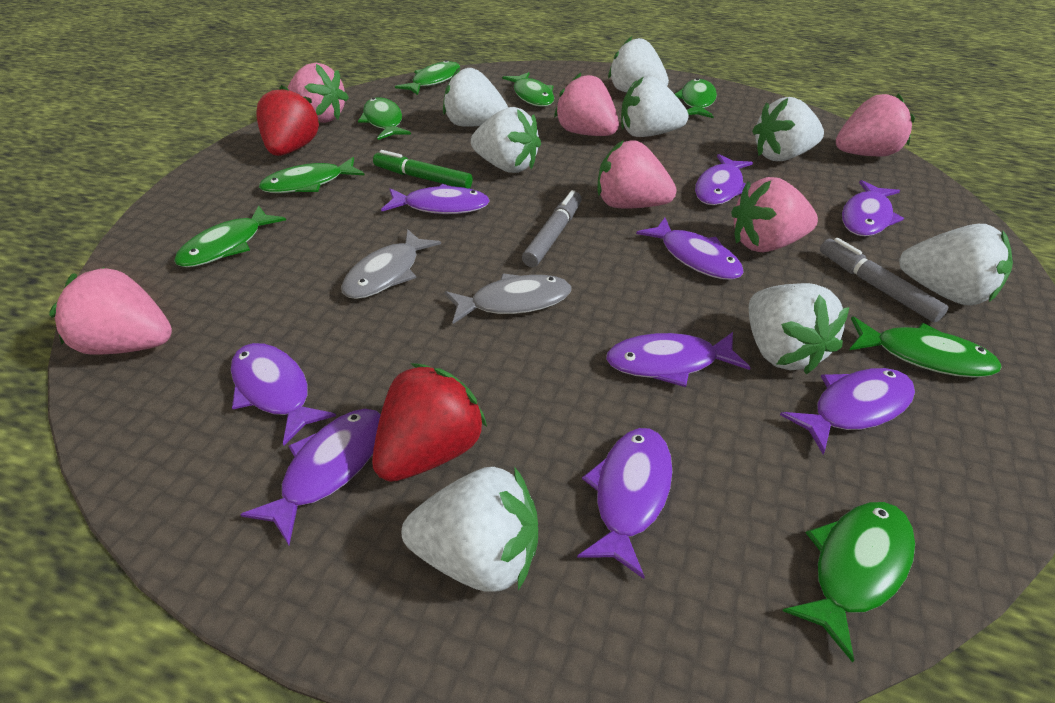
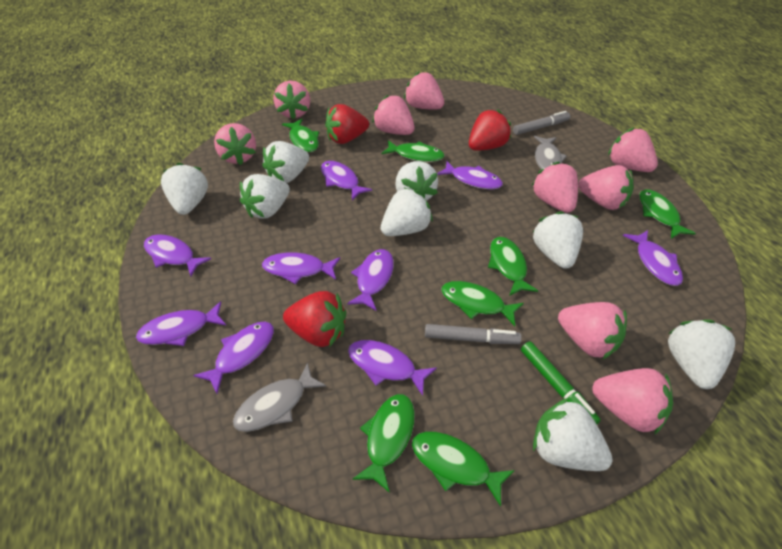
green fish: 8 -> 7
pink strawberry: 6 -> 9
red strawberry: 2 -> 3

